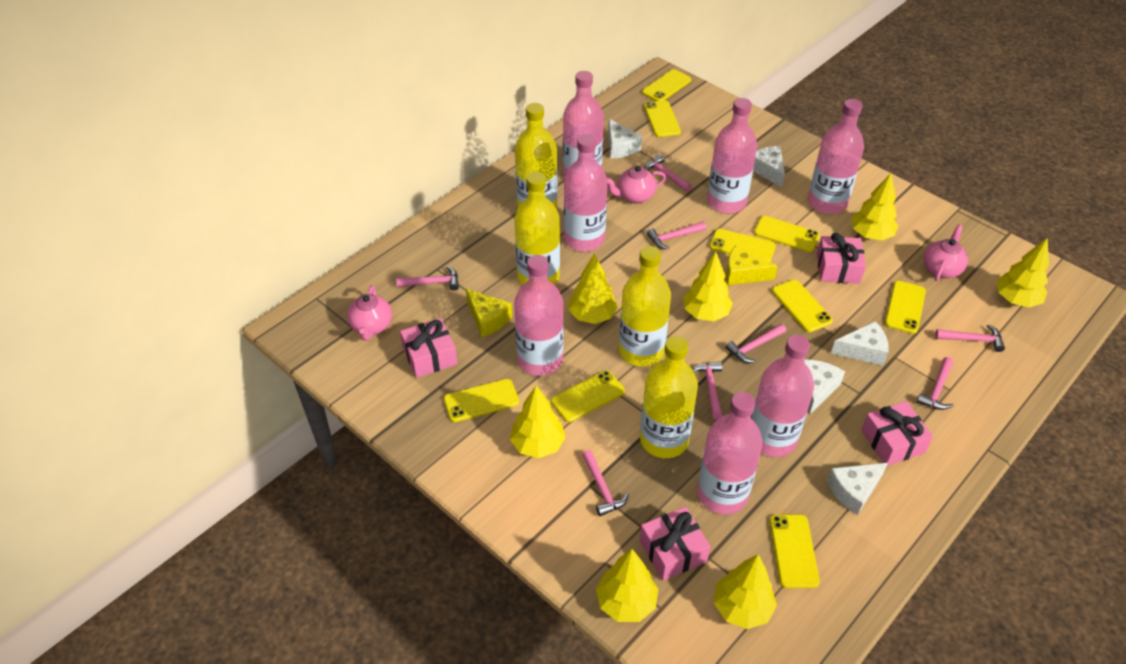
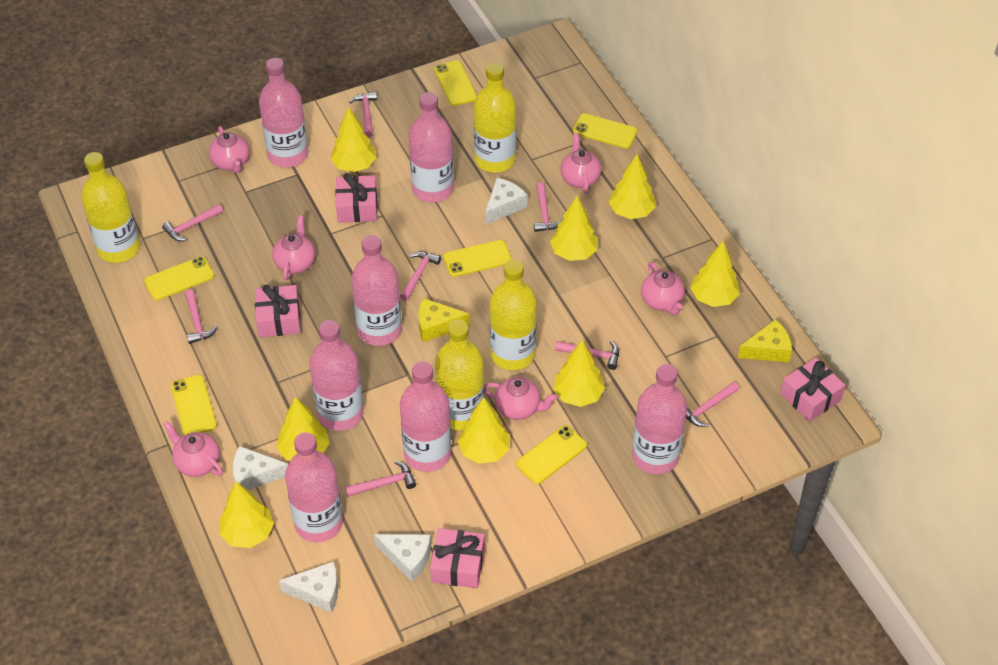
pink teapot: 3 -> 6
white cheese: 5 -> 4
yellow phone: 9 -> 6
yellow tree: 7 -> 8

